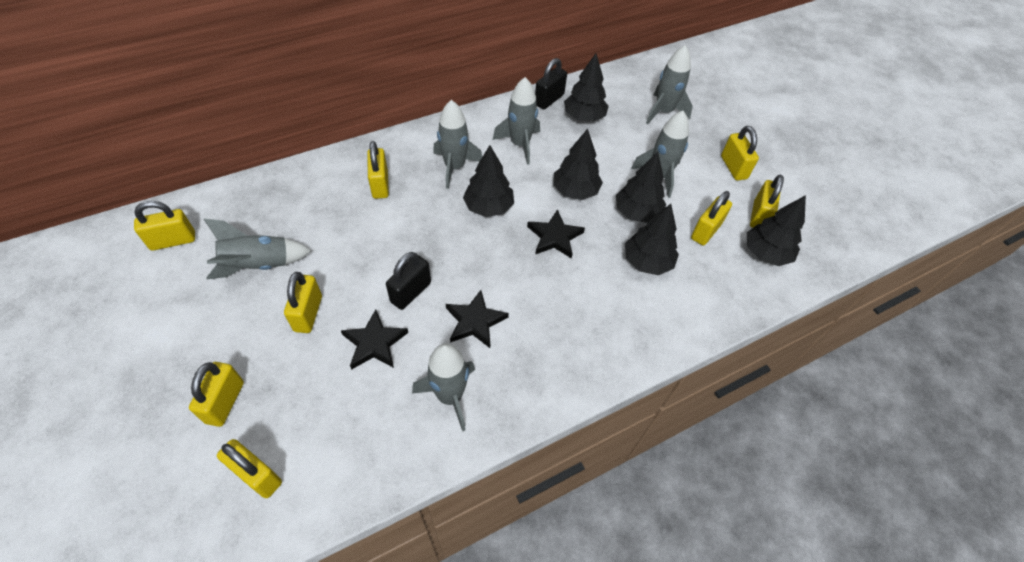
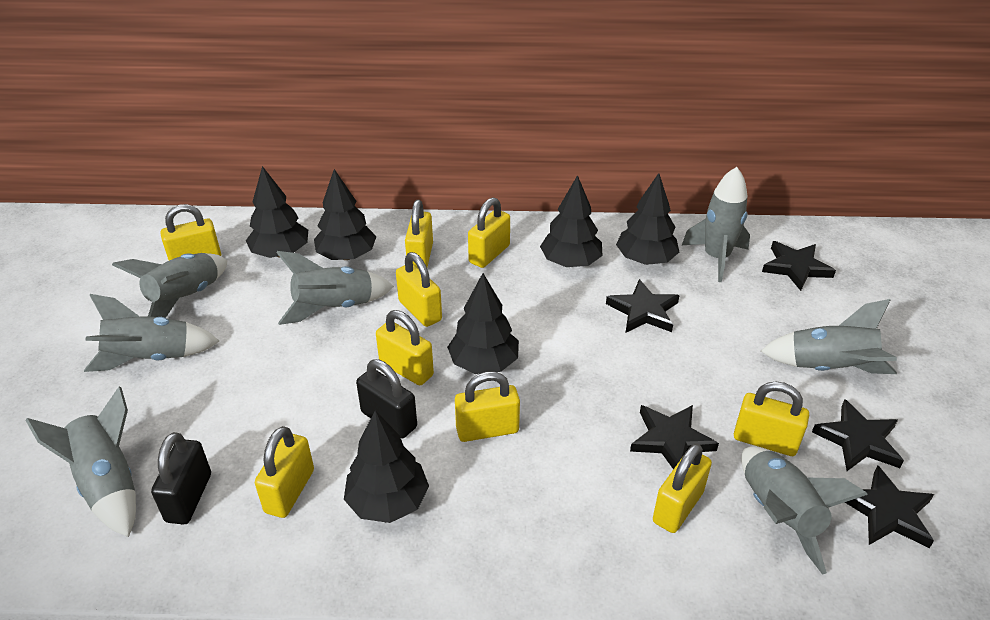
black star: 3 -> 5
grey rocket: 6 -> 7
yellow padlock: 8 -> 9

